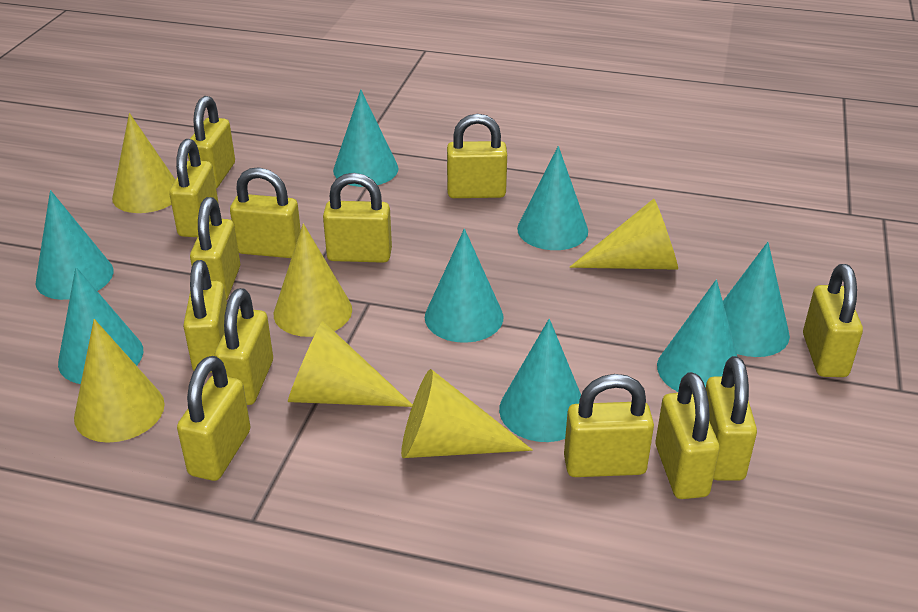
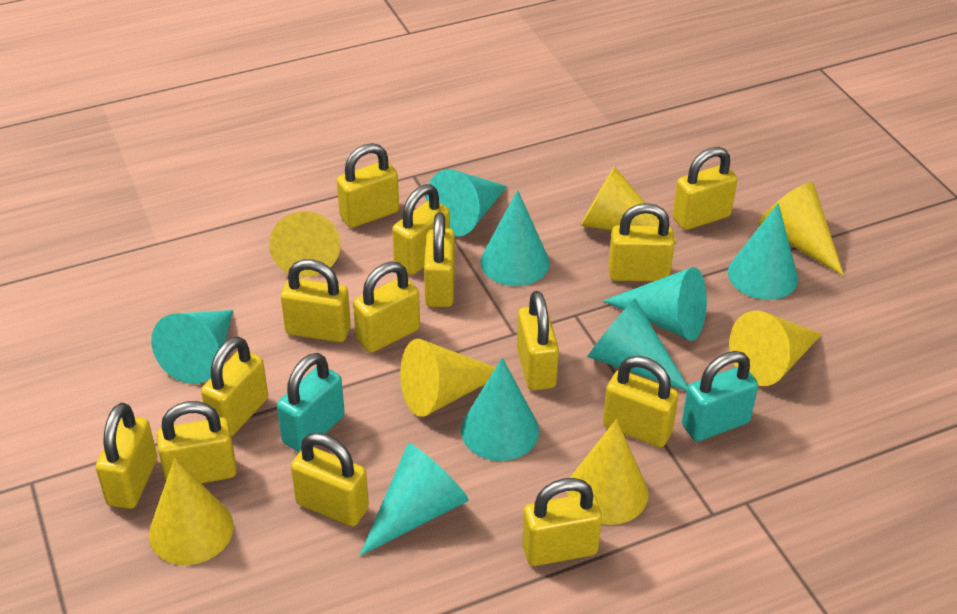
turquoise padlock: 0 -> 2
yellow cone: 6 -> 7
yellow padlock: 13 -> 14

